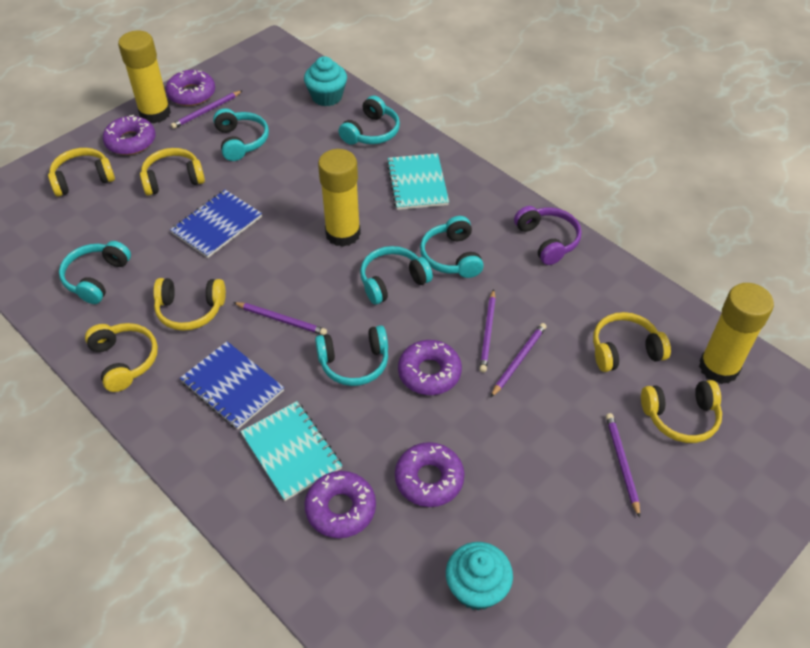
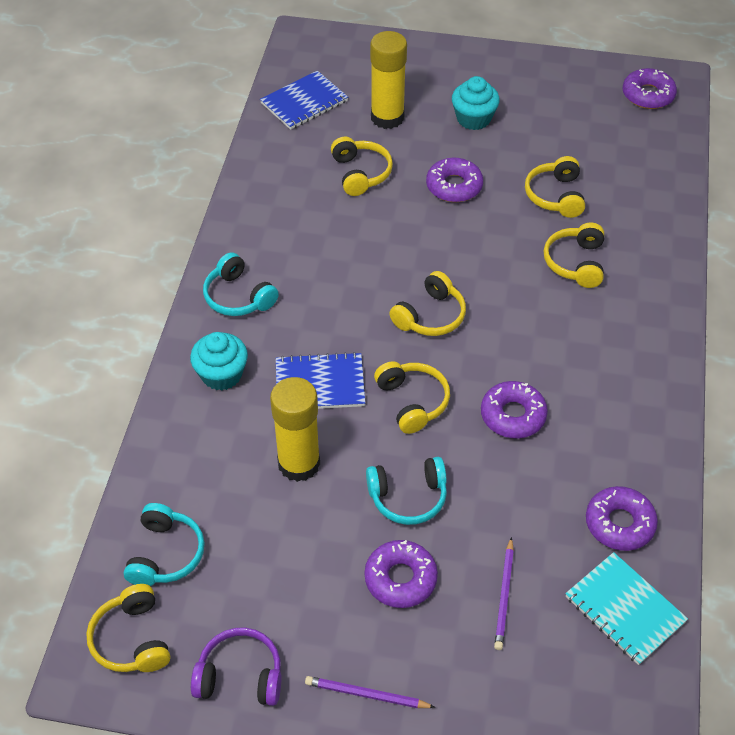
purple pencil: 5 -> 2
turquoise headphones: 6 -> 3
turquoise notebook: 2 -> 1
yellow glue stick: 3 -> 2

